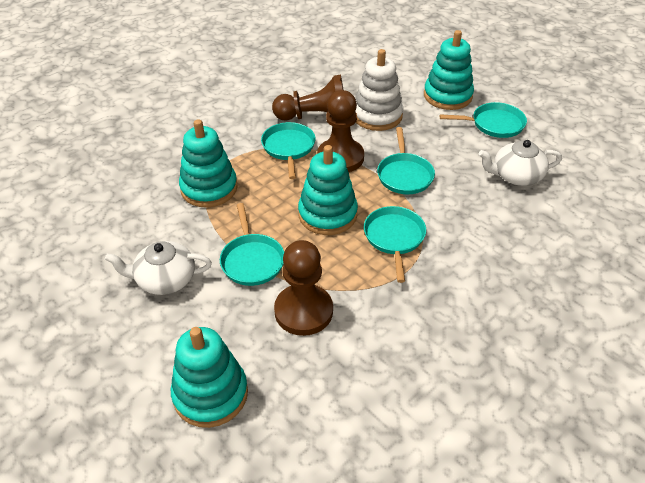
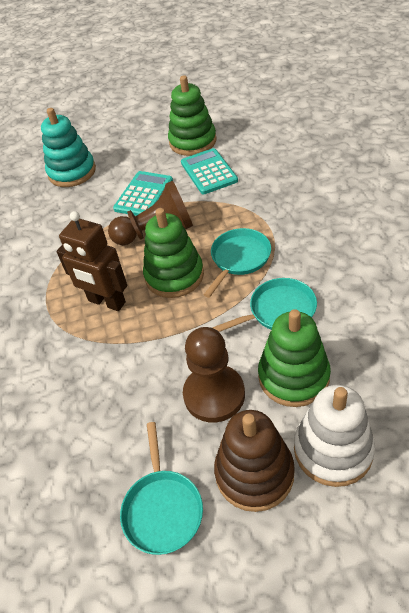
brown pawn: 3 -> 2
brown robot: 0 -> 1
brown stacking toy: 0 -> 1
green stacking toy: 0 -> 3
turquoise calculator: 0 -> 2
turquoise pan: 5 -> 3
turquoise stacking toy: 4 -> 1
white teapot: 2 -> 0

